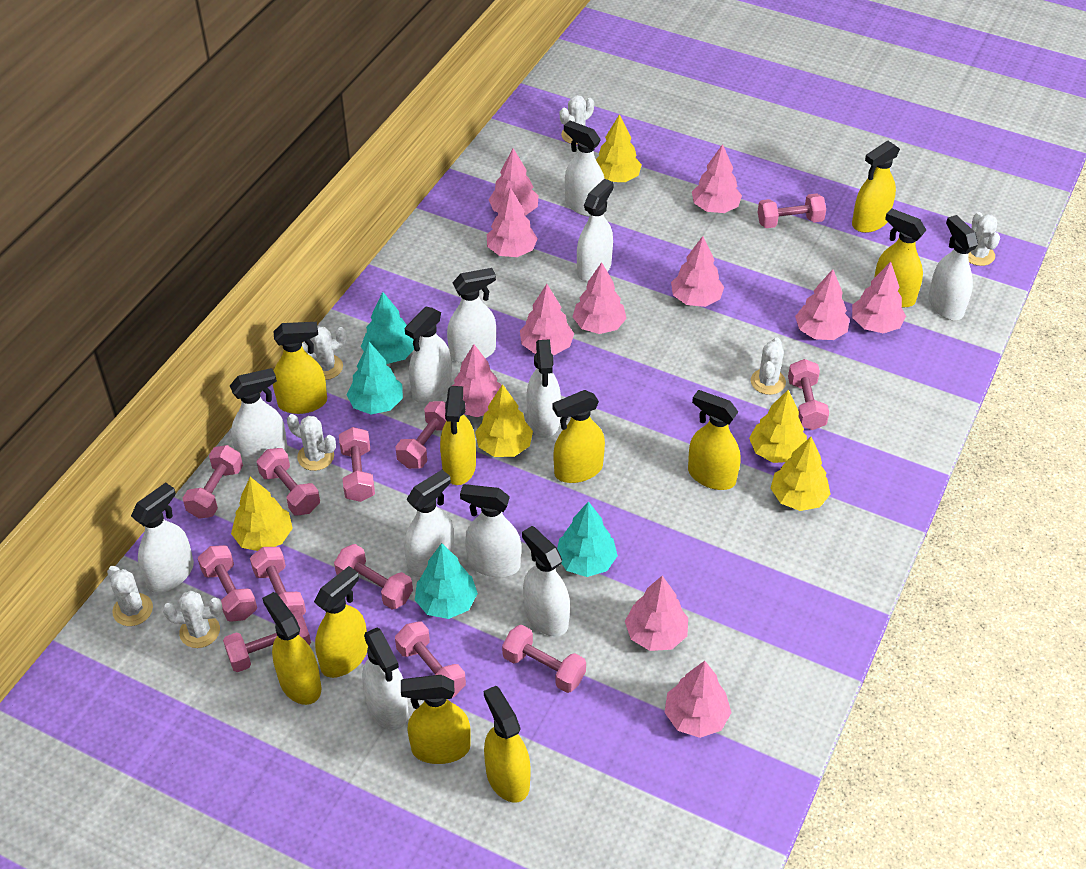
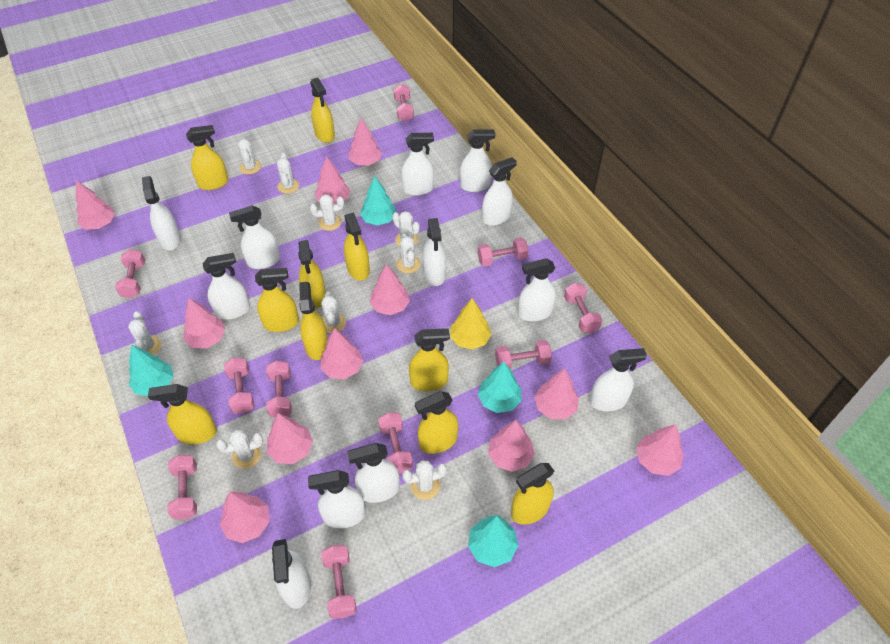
pink dumbbell: 12 -> 10
white cactus: 7 -> 9
yellow tree: 5 -> 1

